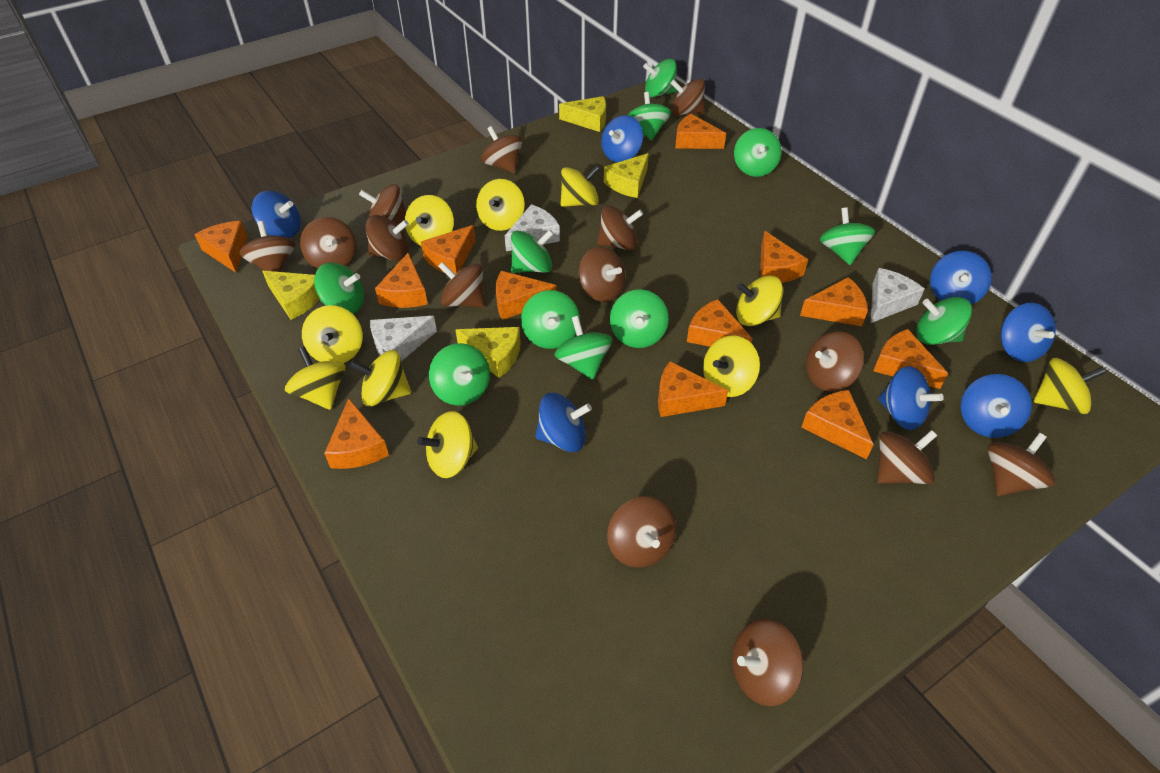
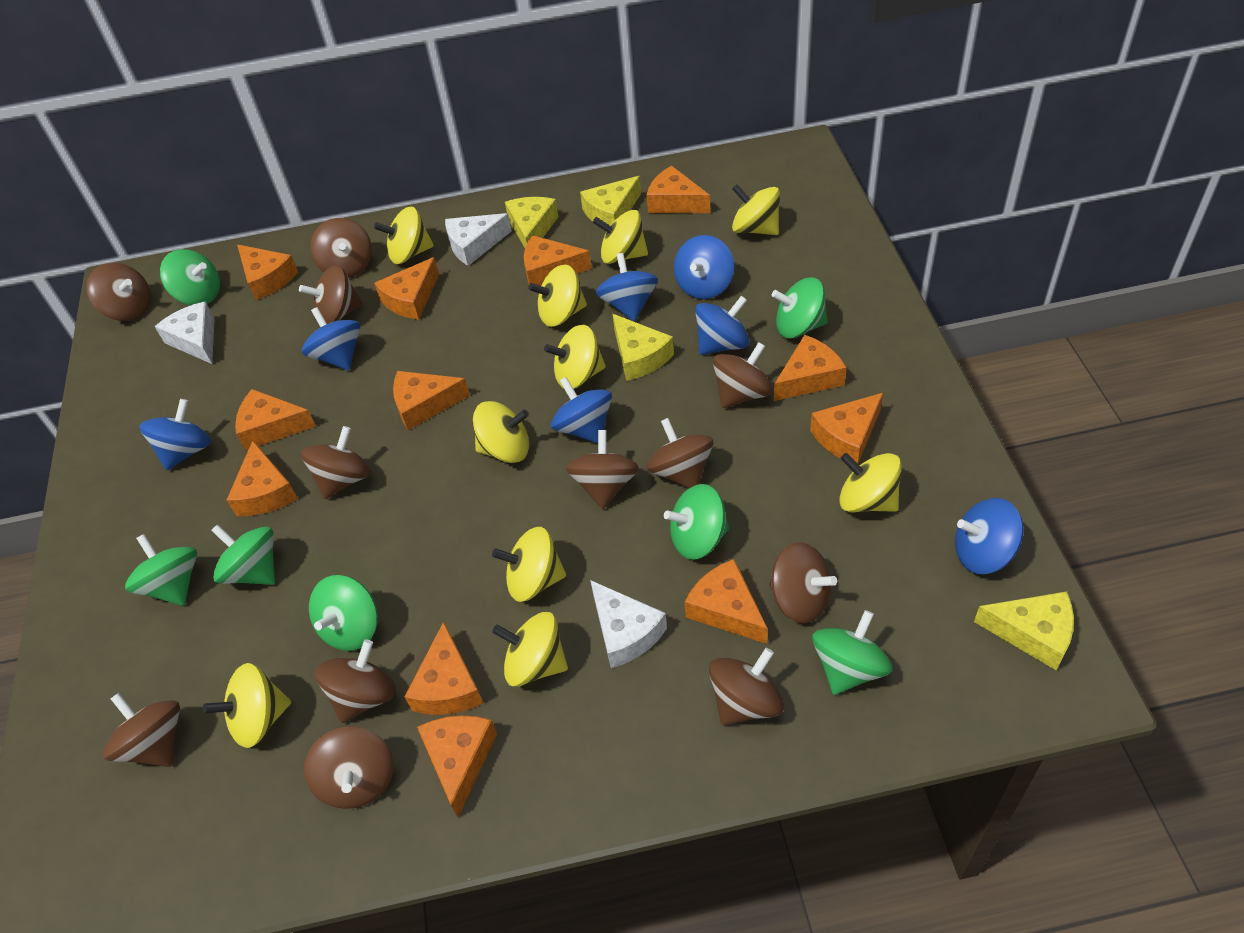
brown spinning top: 14 -> 12
green spinning top: 11 -> 7

